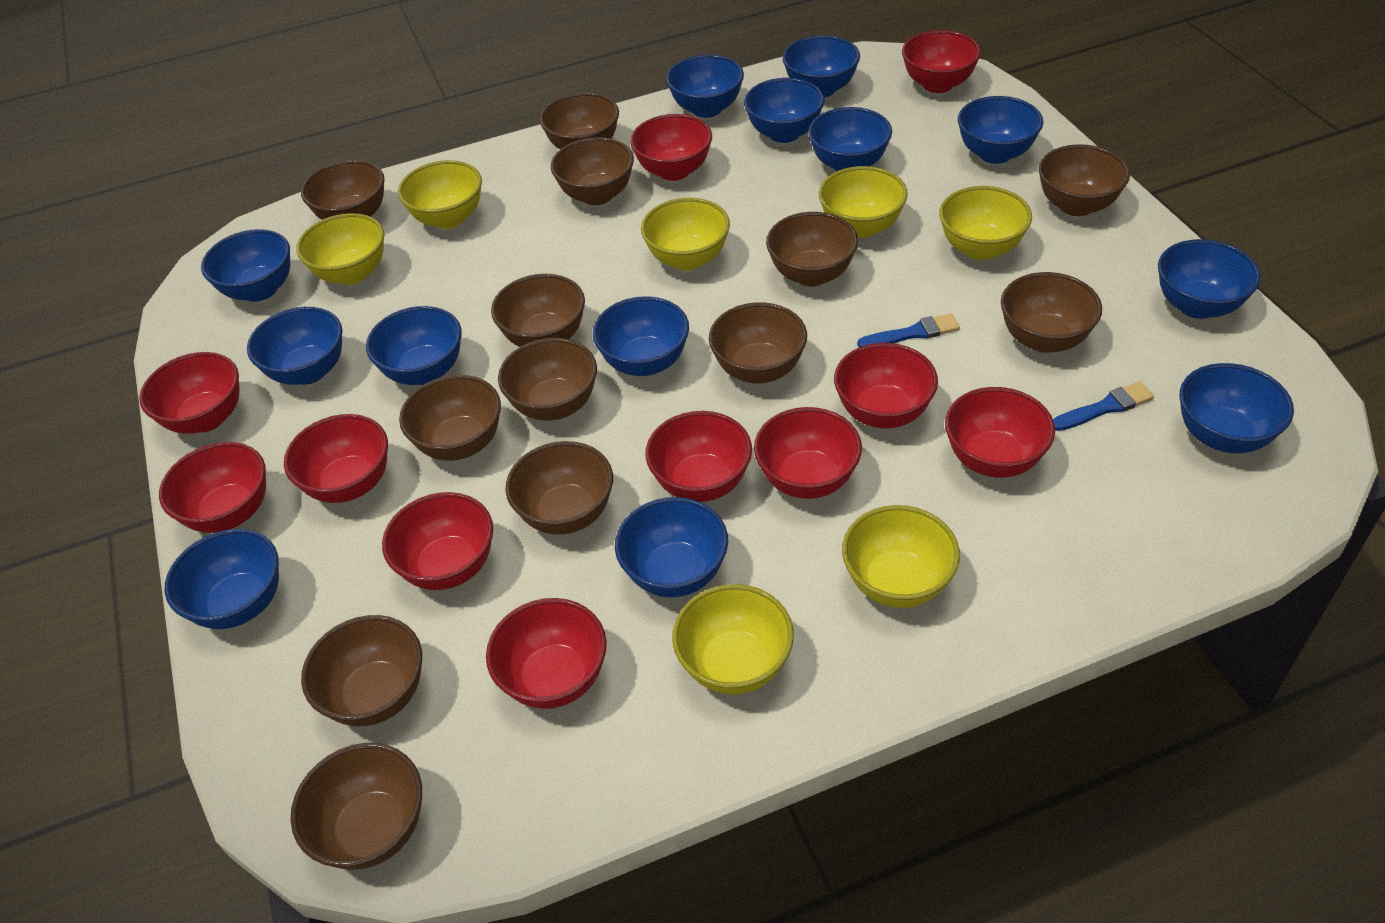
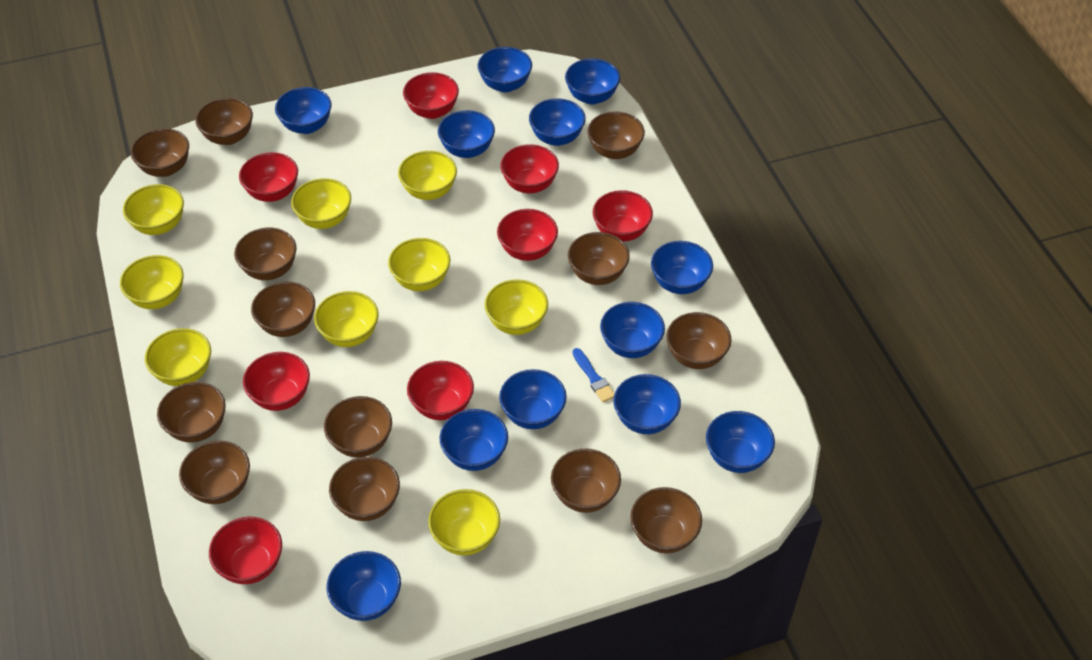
blue bowl: 13 -> 12
blue brush: 2 -> 1
red bowl: 11 -> 8
yellow bowl: 7 -> 9

